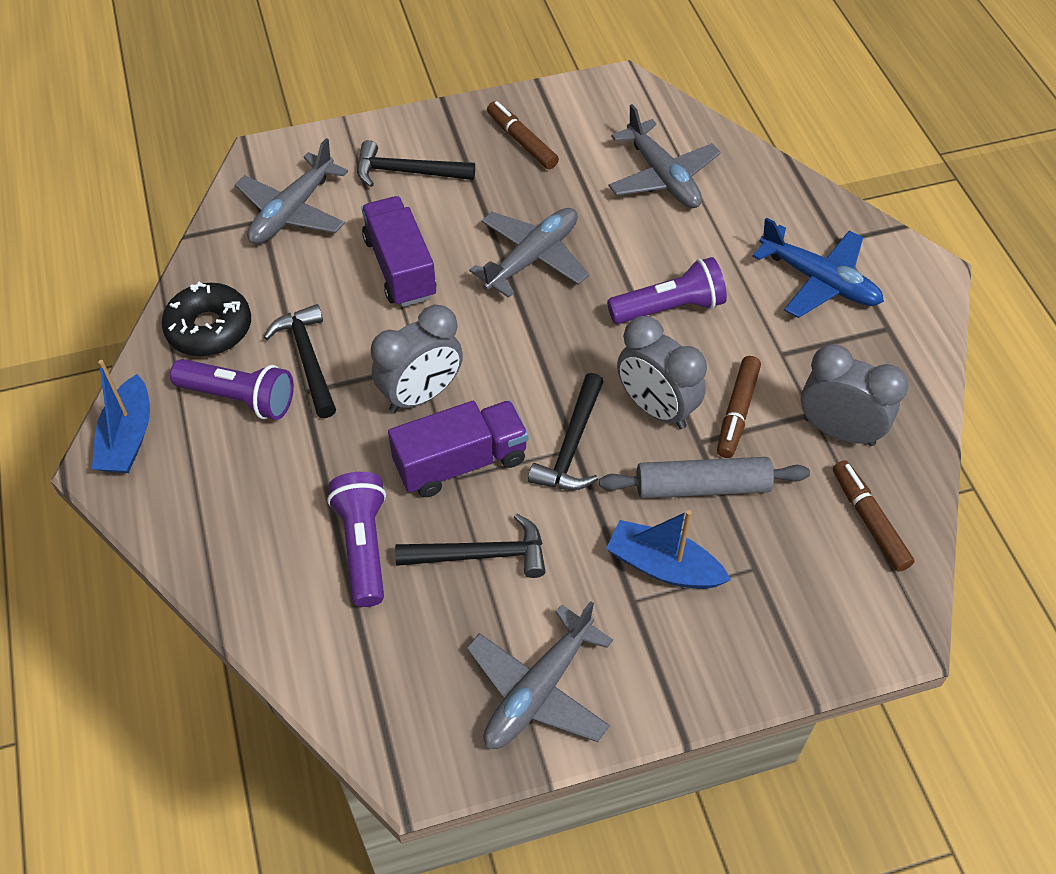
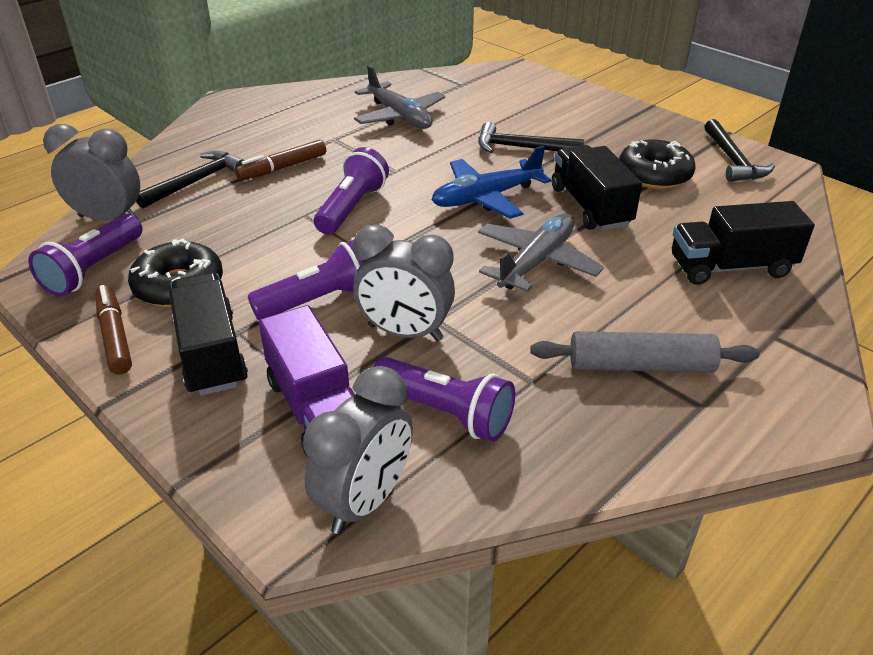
black donut: 1 -> 2
black hammer: 4 -> 3
black truck: 0 -> 3
blue boat: 2 -> 0
brown marker: 3 -> 2
grey plane: 4 -> 2
purple flashlight: 3 -> 4
purple truck: 2 -> 1

